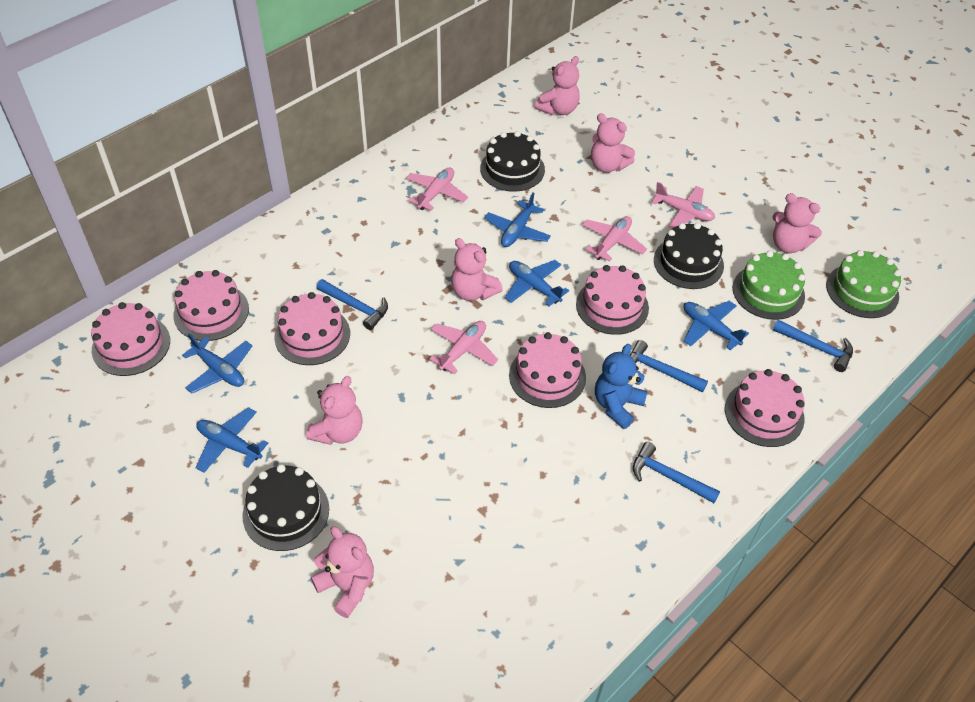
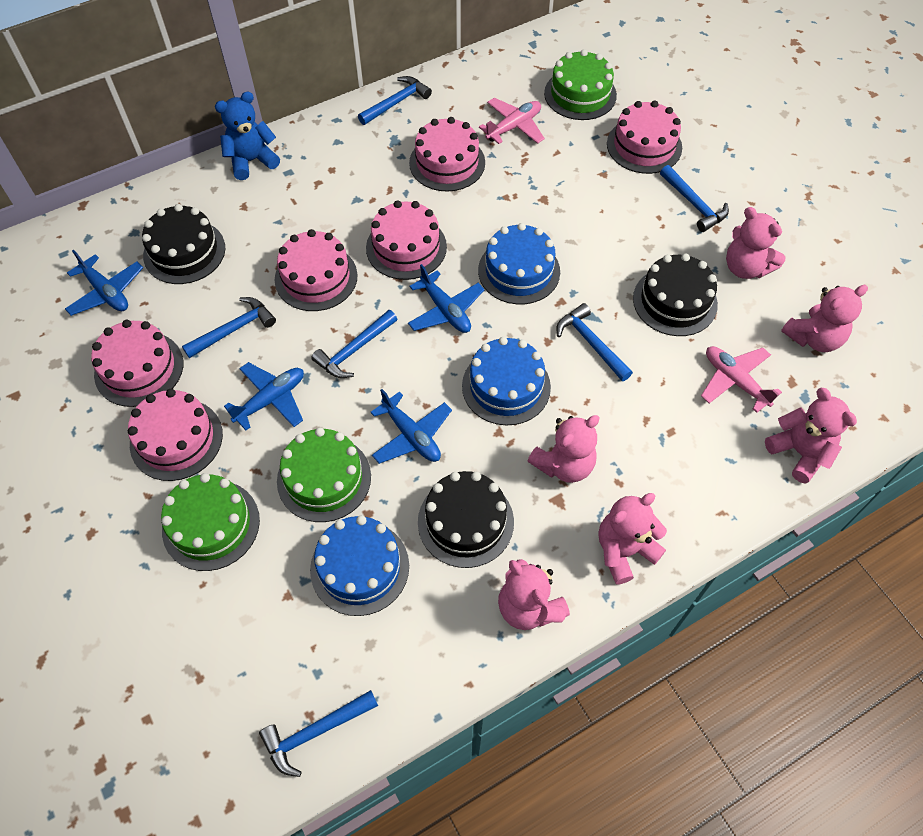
blue cake: 0 -> 3
blue hammer: 4 -> 6
blue plane: 5 -> 4
green cake: 2 -> 3
pink plane: 4 -> 2

